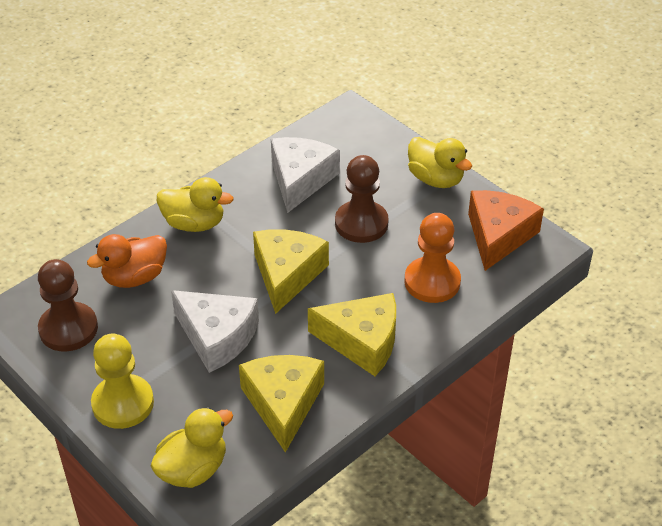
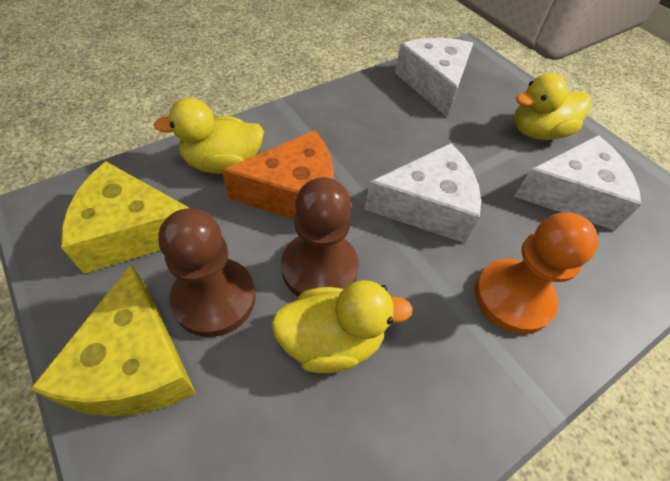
orange duck: 1 -> 0
white cheese: 2 -> 3
yellow cheese: 3 -> 2
yellow pawn: 1 -> 0

